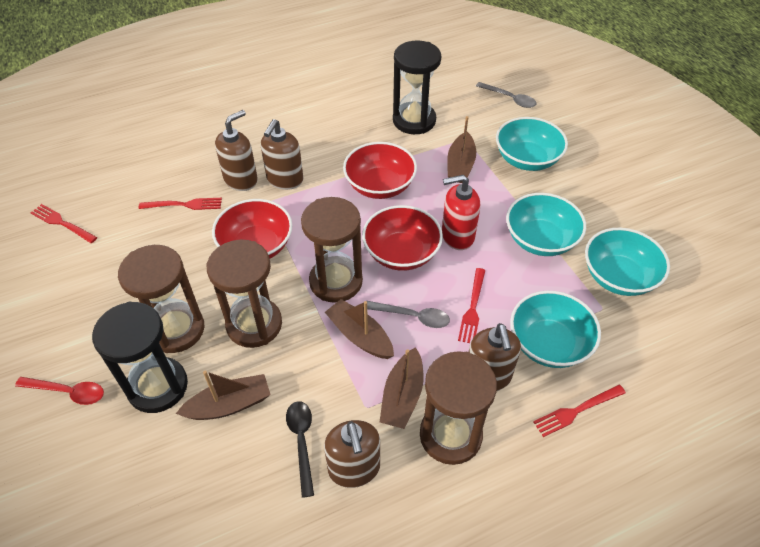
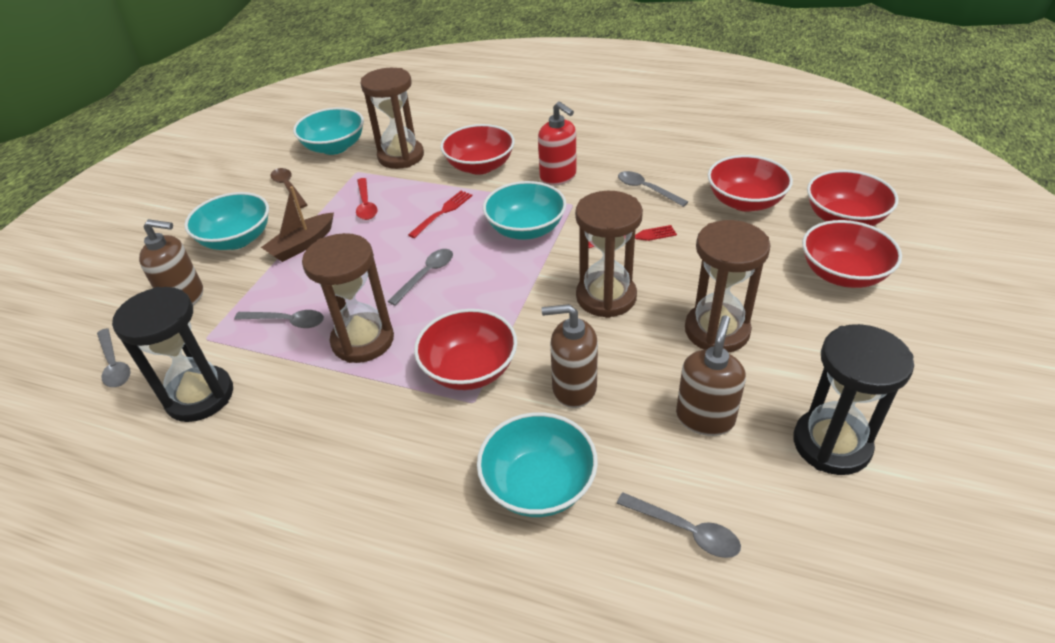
black spoon: 1 -> 0
brown boat: 4 -> 1
brown soap dispenser: 4 -> 3
brown spoon: 0 -> 1
grey spoon: 2 -> 5
red bowl: 3 -> 5
red fork: 4 -> 2

